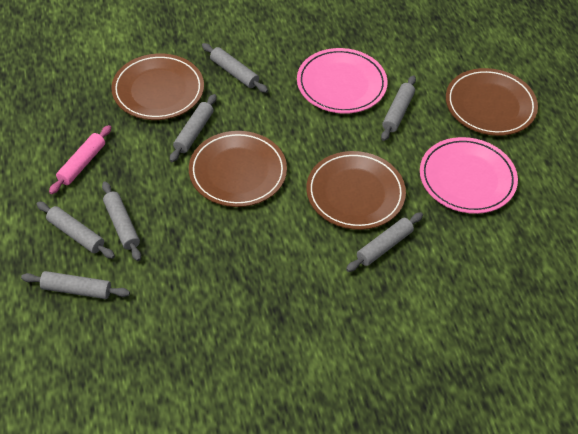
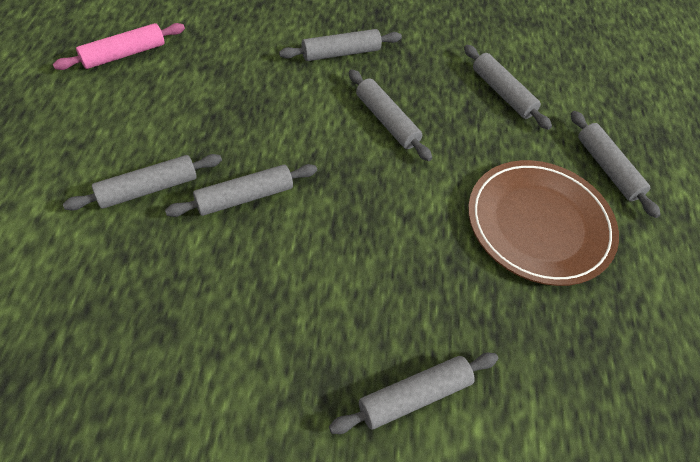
brown plate: 4 -> 1
pink plate: 2 -> 0

